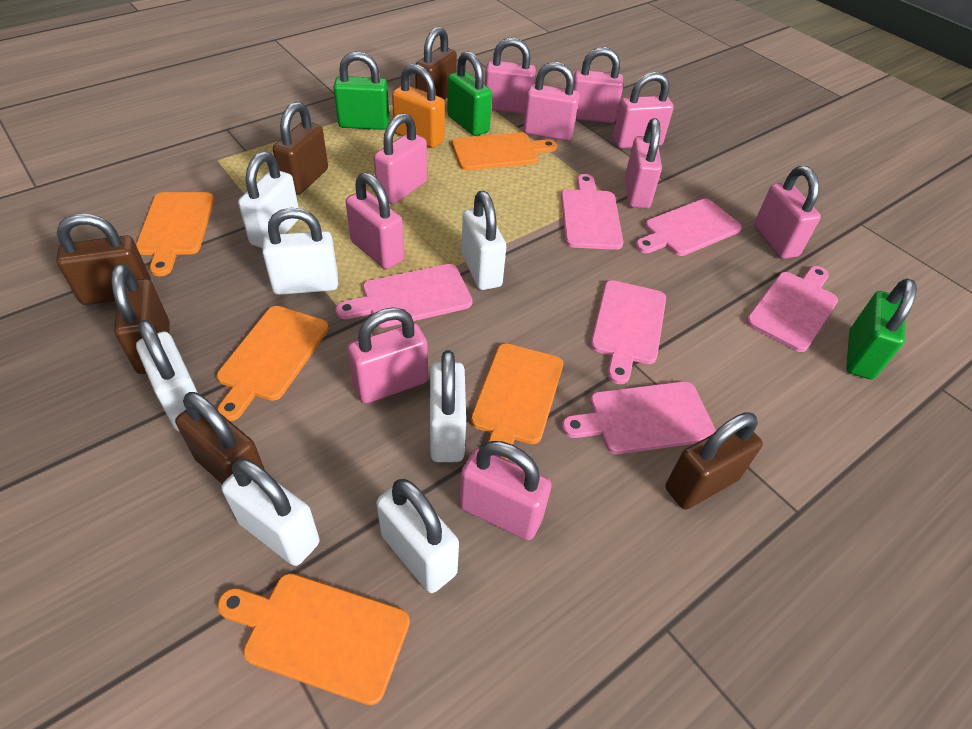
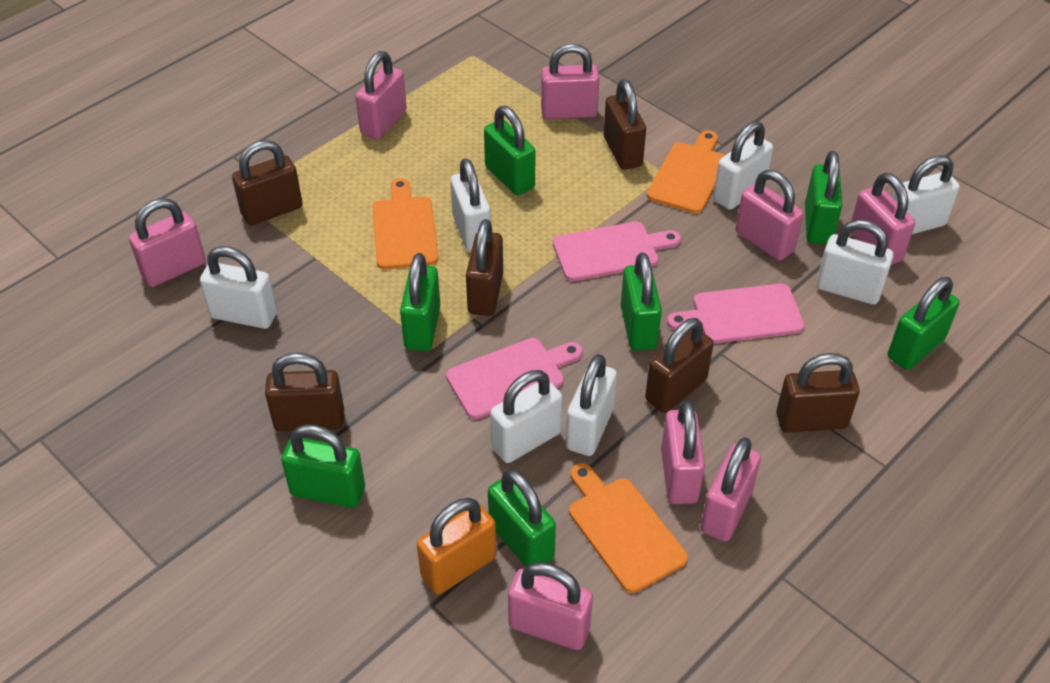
green padlock: 3 -> 7
orange cutting board: 5 -> 3
pink cutting board: 6 -> 3
pink padlock: 10 -> 8

